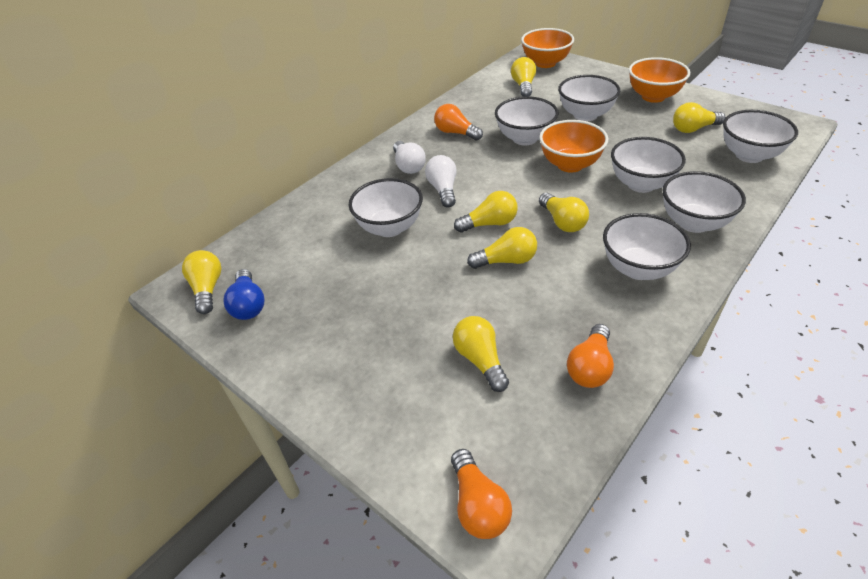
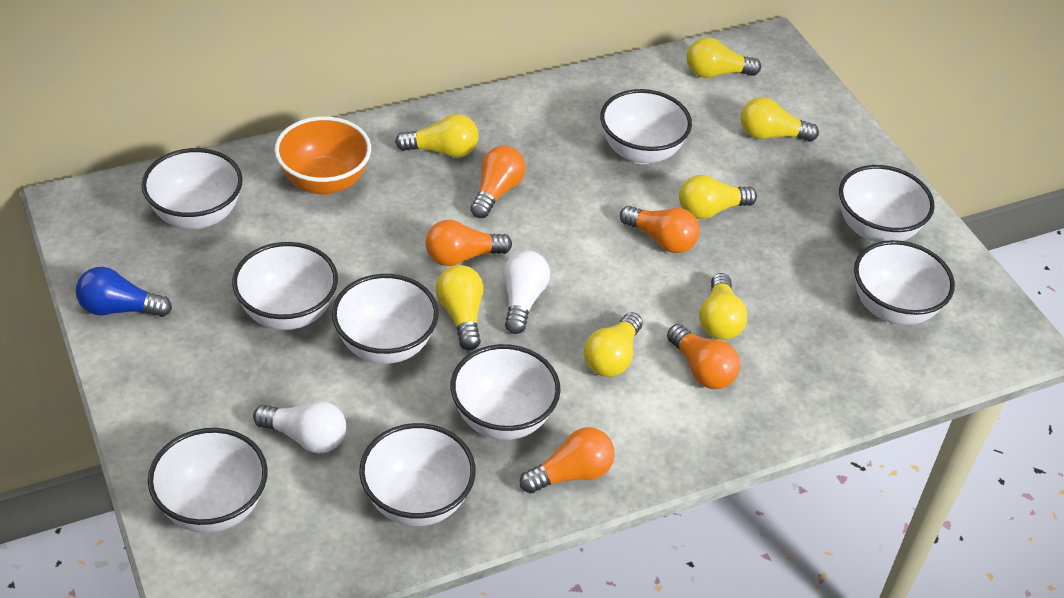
orange bowl: 3 -> 1
orange light bulb: 3 -> 5
white bowl: 7 -> 9

